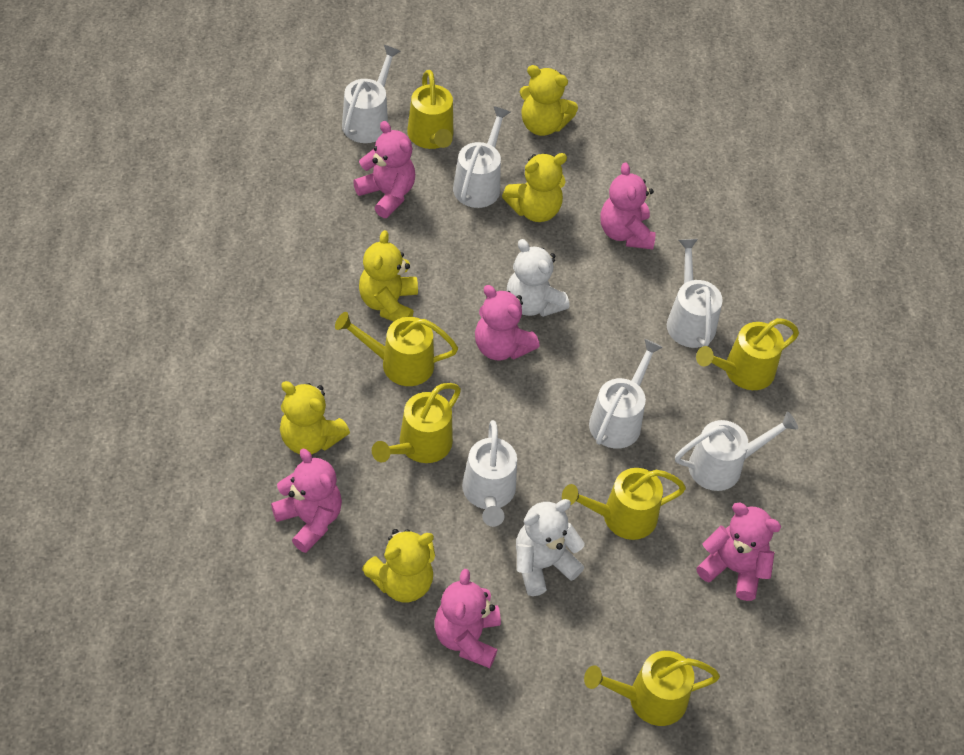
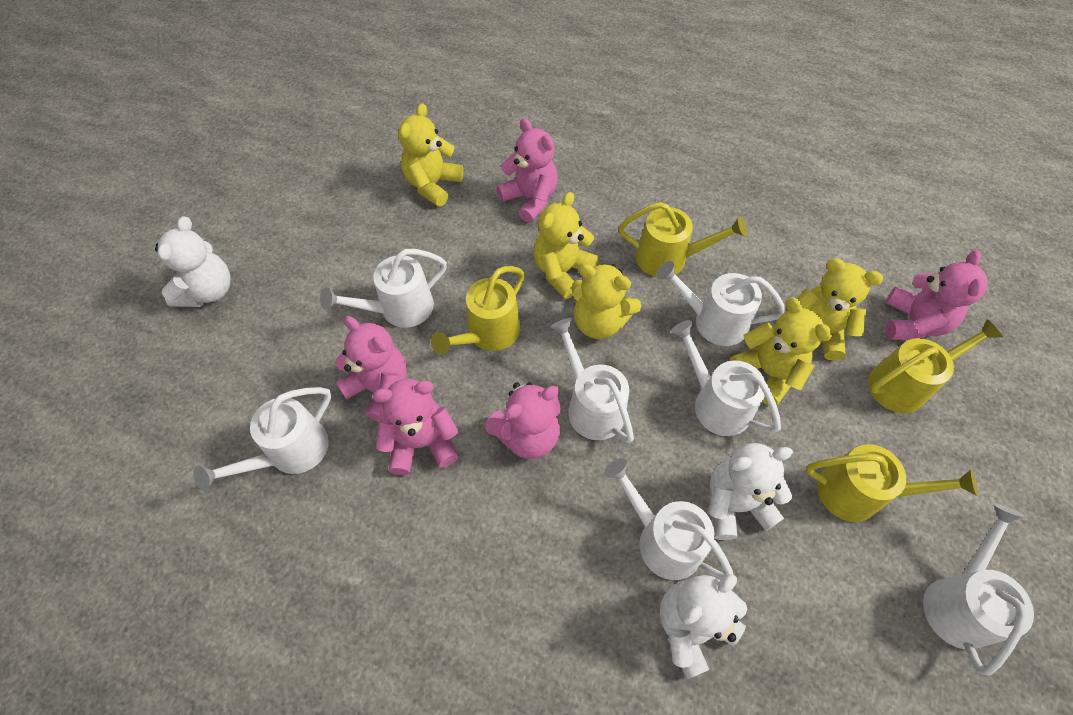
pink teddy bear: 6 -> 5
white teddy bear: 2 -> 3
white watering can: 6 -> 7
yellow watering can: 6 -> 4

